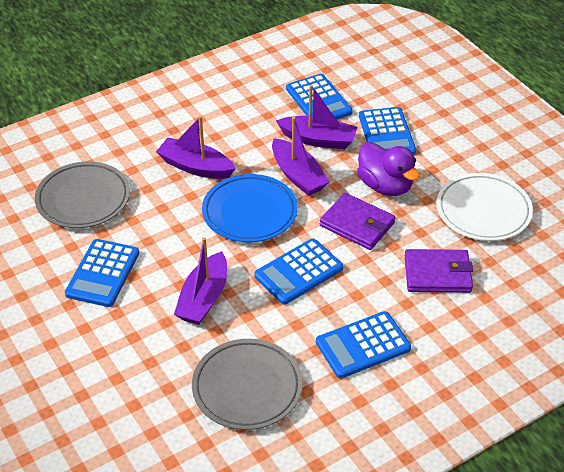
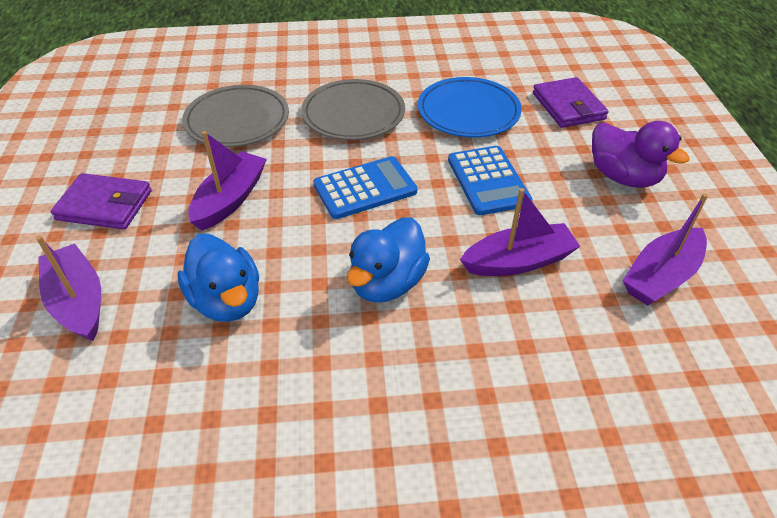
blue calculator: 5 -> 2
blue duck: 0 -> 2
white plate: 1 -> 0

